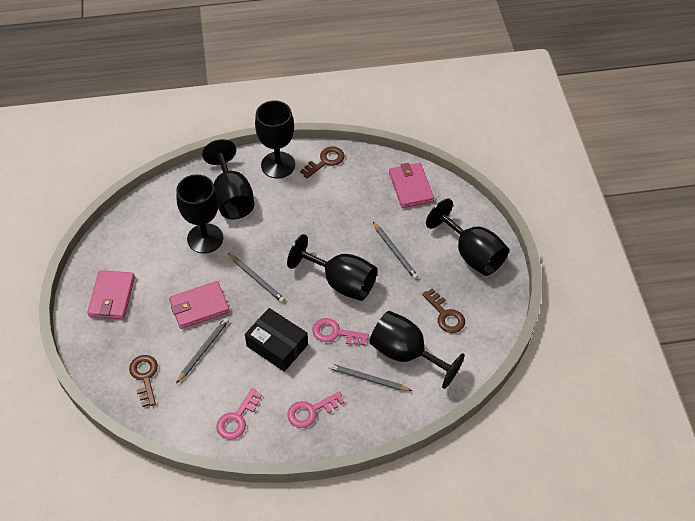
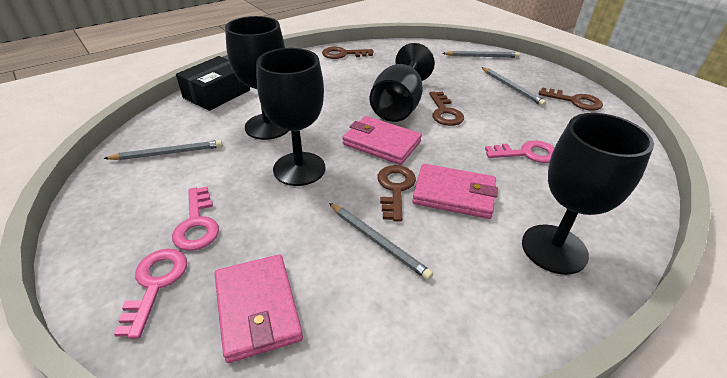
black goblet: 6 -> 4
brown key: 3 -> 4

